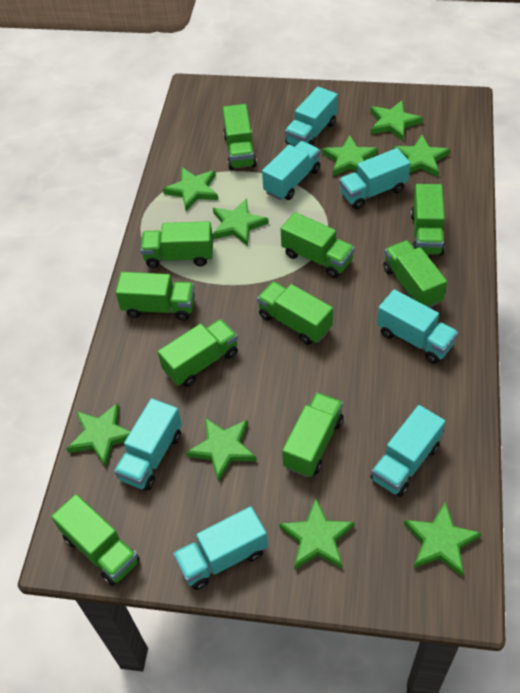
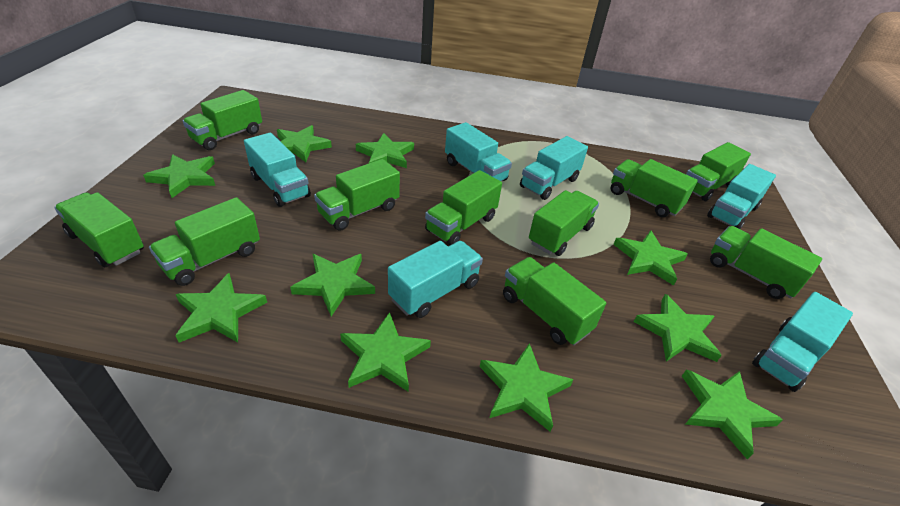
green star: 9 -> 10
turquoise truck: 7 -> 6

